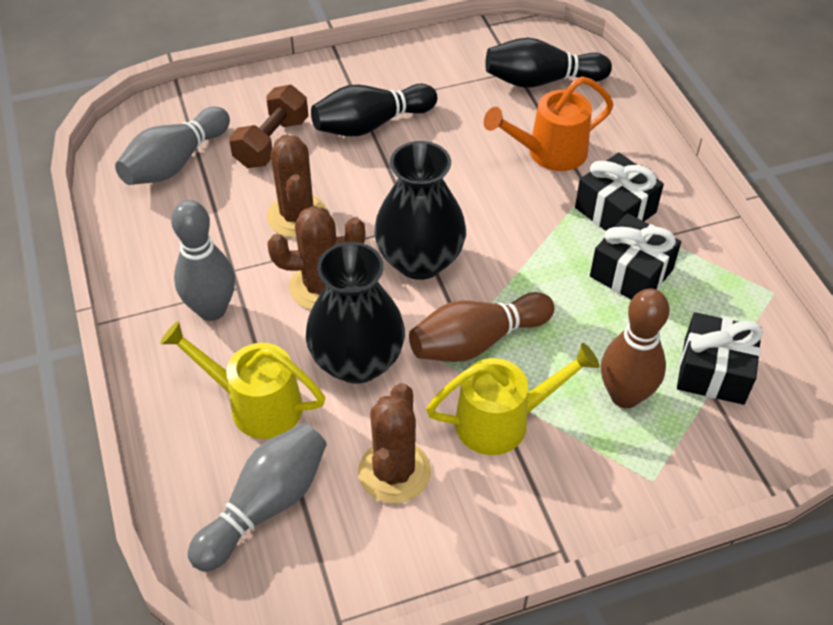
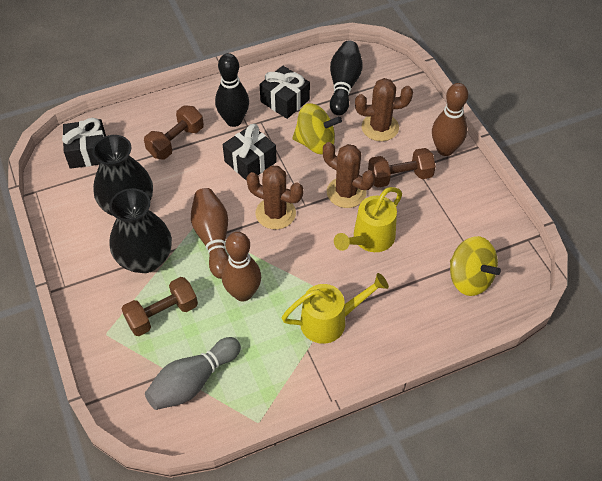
brown bowling pin: 2 -> 3
brown dumbbell: 1 -> 3
grey bowling pin: 3 -> 1
orange watering can: 1 -> 0
yellow spinning top: 0 -> 2

